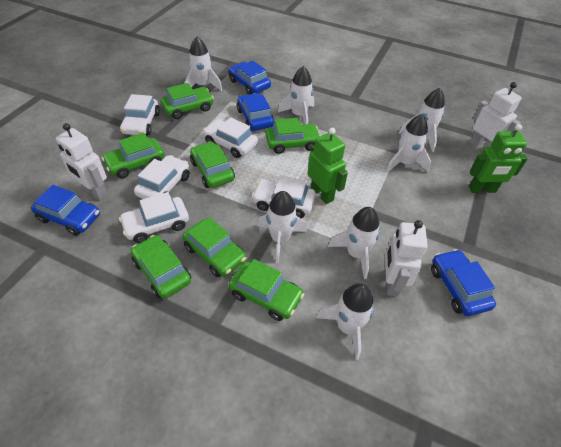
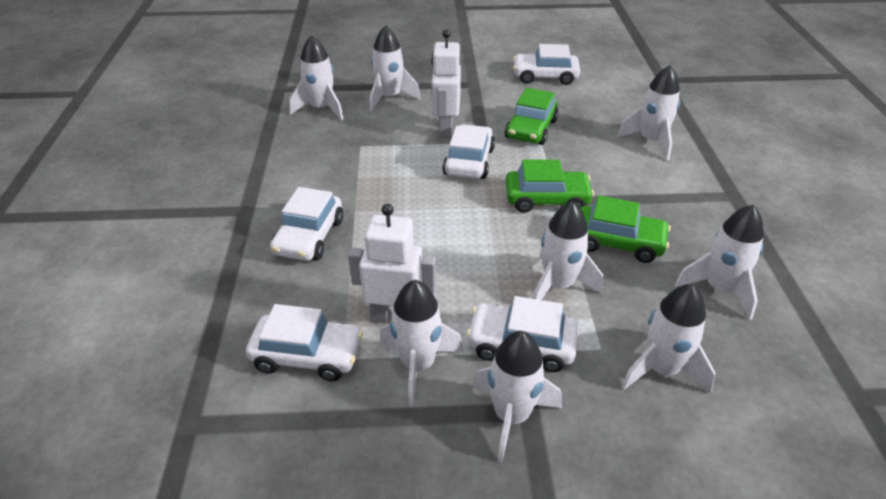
blue car: 4 -> 0
green car: 7 -> 3
green robot: 2 -> 0
white robot: 3 -> 2
white rocket: 7 -> 8

